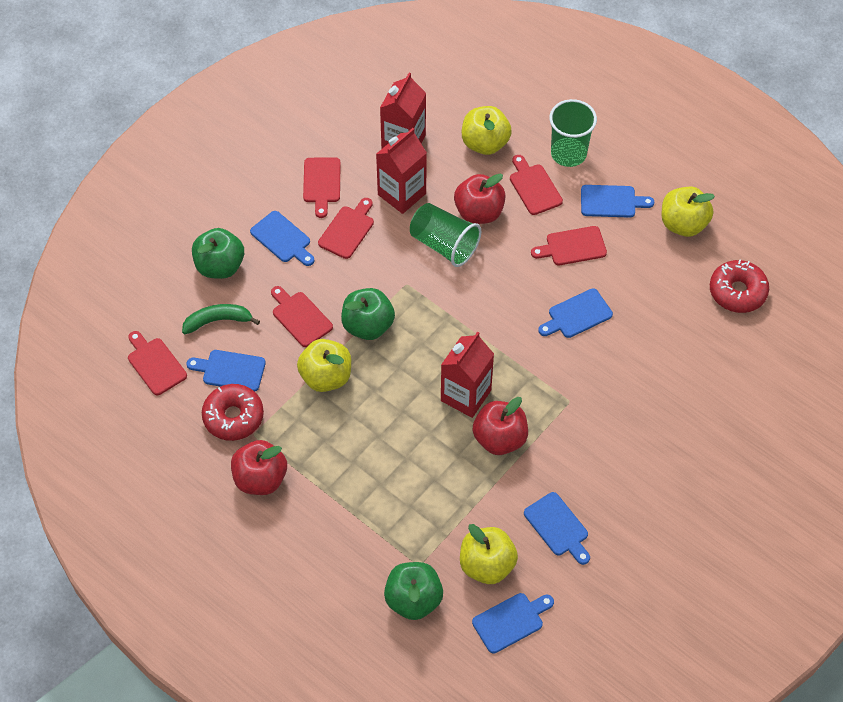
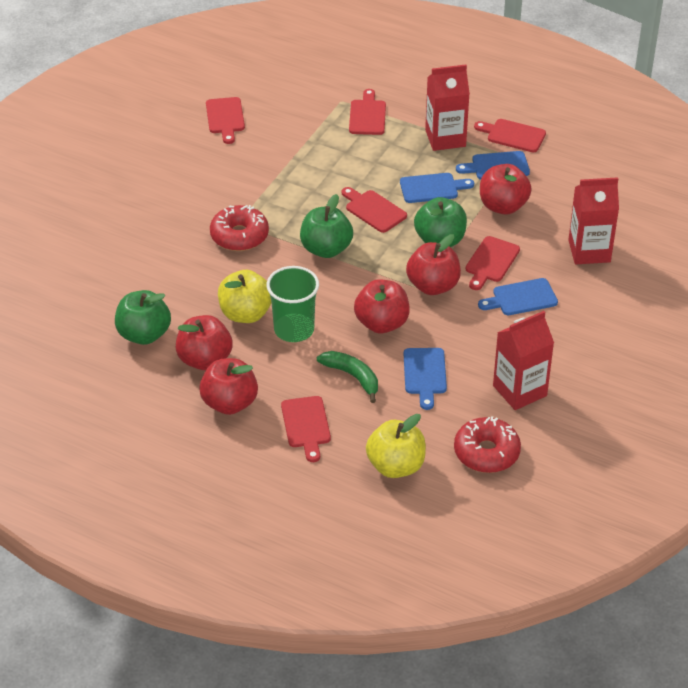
blue cutting board: 6 -> 4
green cup: 2 -> 1
red apple: 3 -> 5
yellow apple: 4 -> 2

